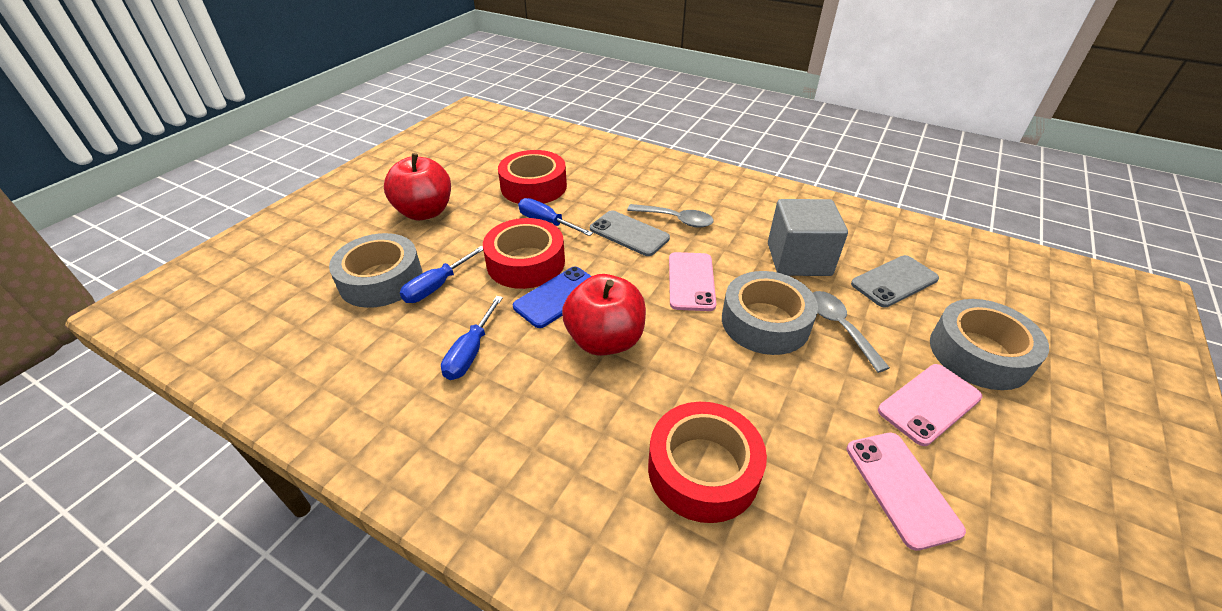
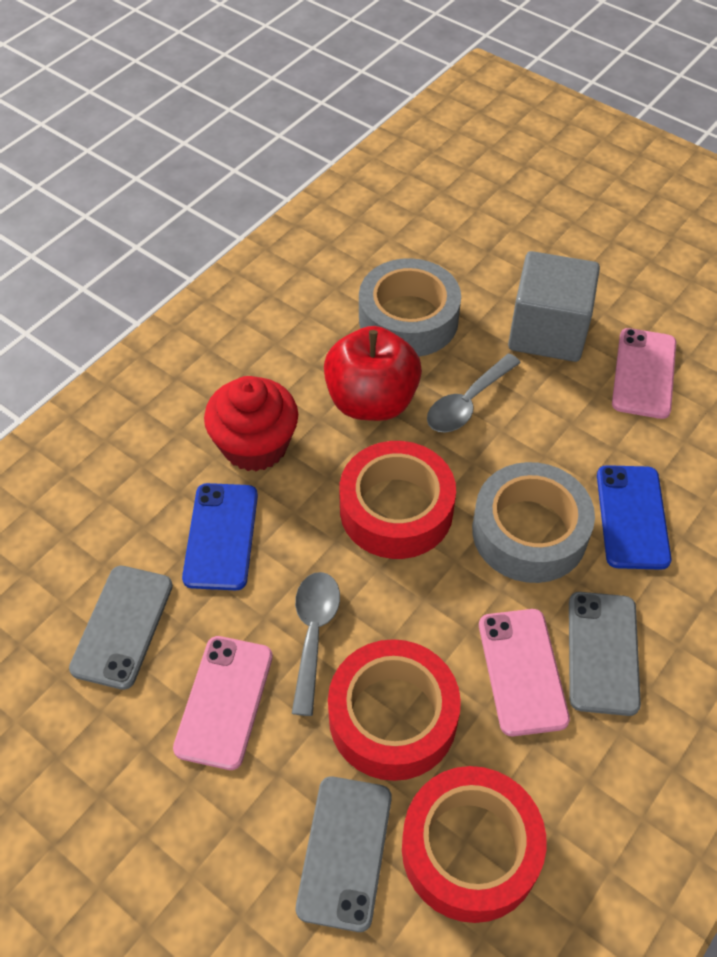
blue phone: 1 -> 2
blue screwdriver: 3 -> 0
grey phone: 2 -> 3
grey tape: 3 -> 2
red apple: 2 -> 1
red cupcake: 0 -> 1

